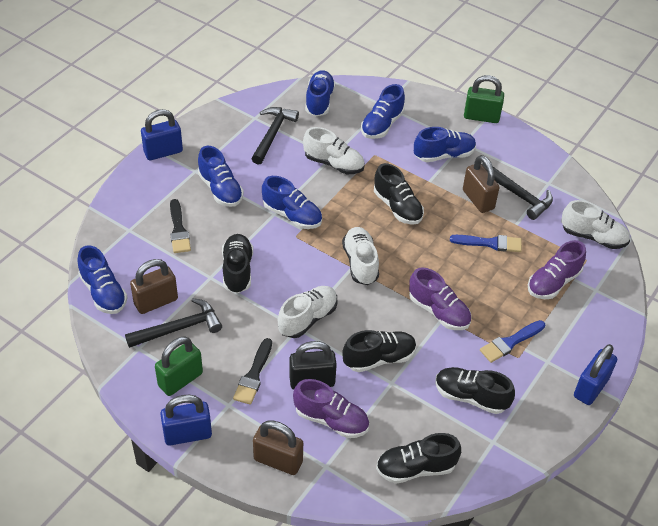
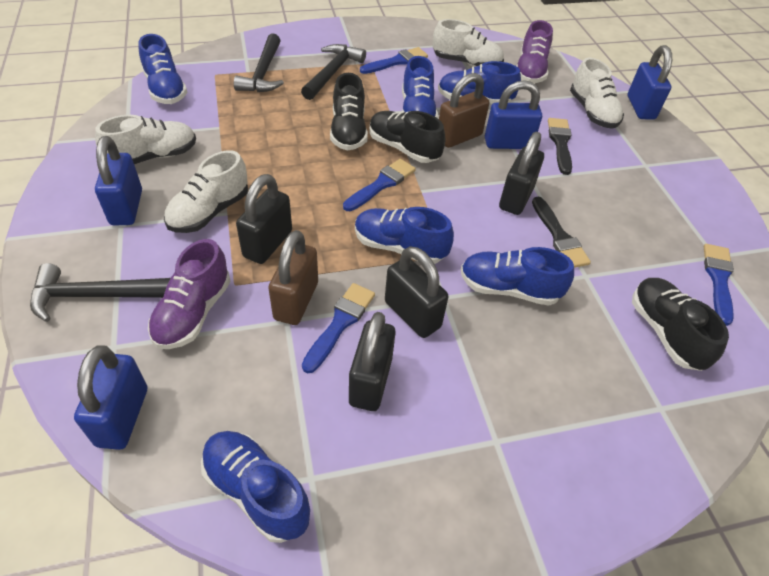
black padlock: 1 -> 4
black shoe: 5 -> 3
blue brush: 2 -> 4
blue padlock: 3 -> 4
brown padlock: 3 -> 2
green padlock: 2 -> 0
purple shoe: 3 -> 2

